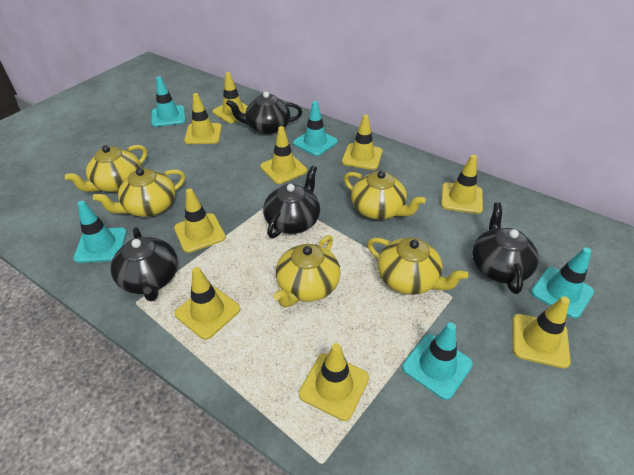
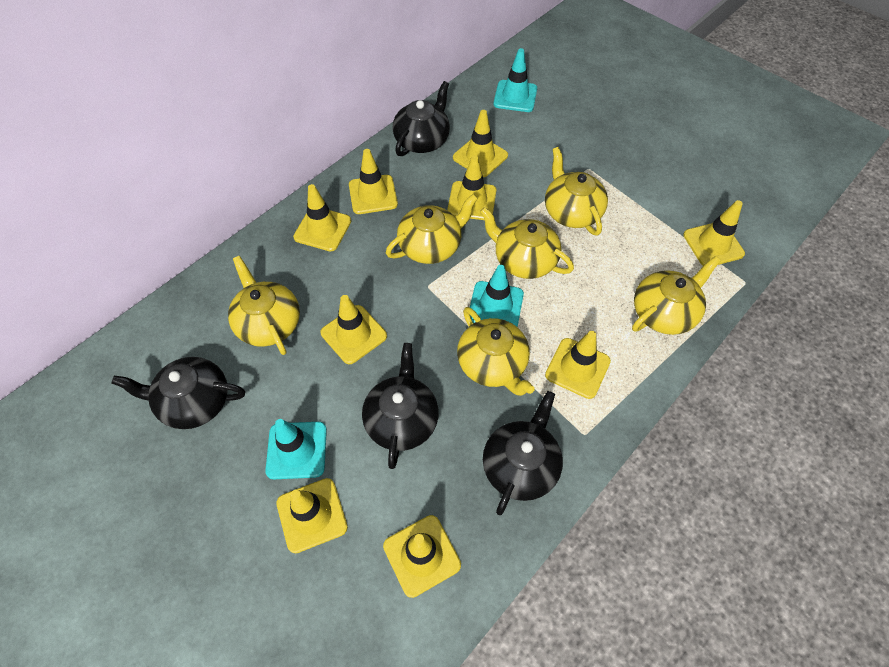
turquoise traffic cone: 5 -> 3
yellow teapot: 5 -> 6

